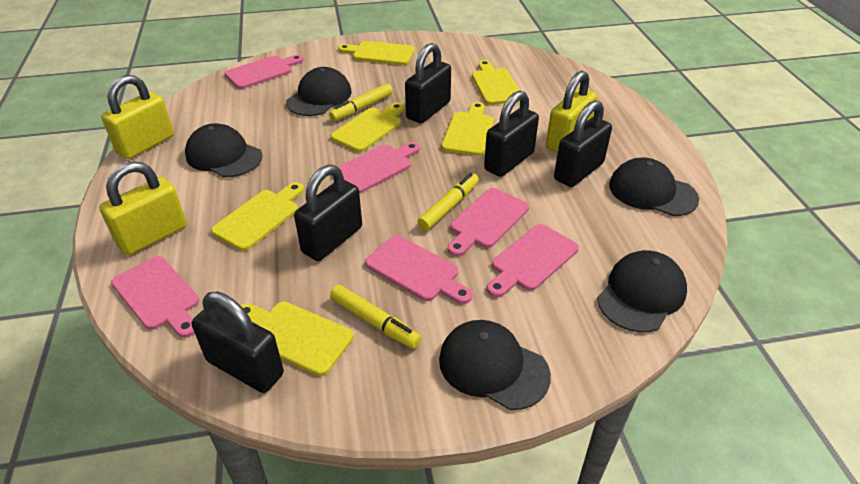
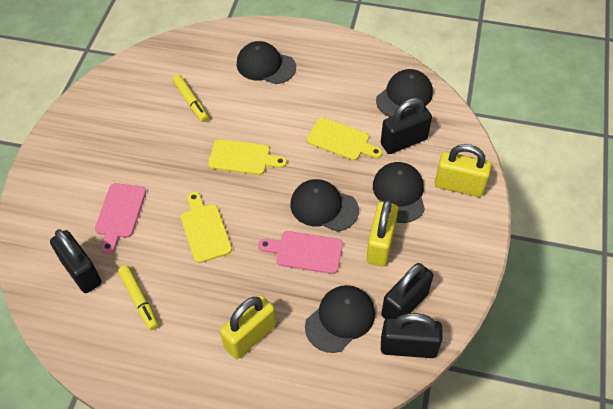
black padlock: 5 -> 4
pink cutting board: 6 -> 2
yellow cutting board: 6 -> 3
yellow marker: 3 -> 2

